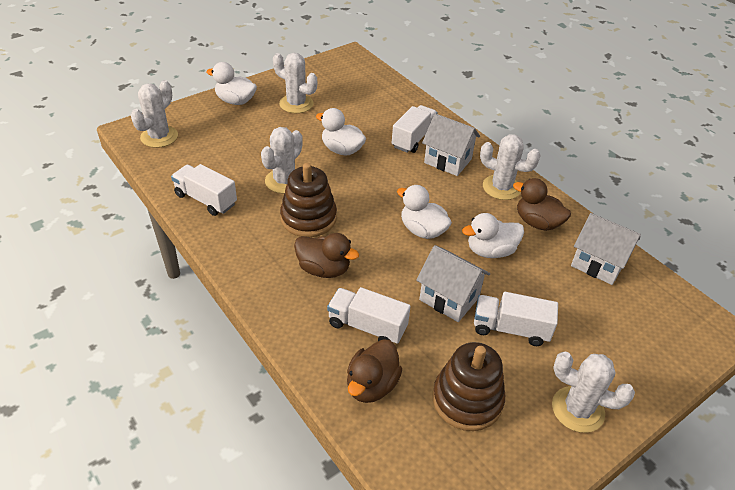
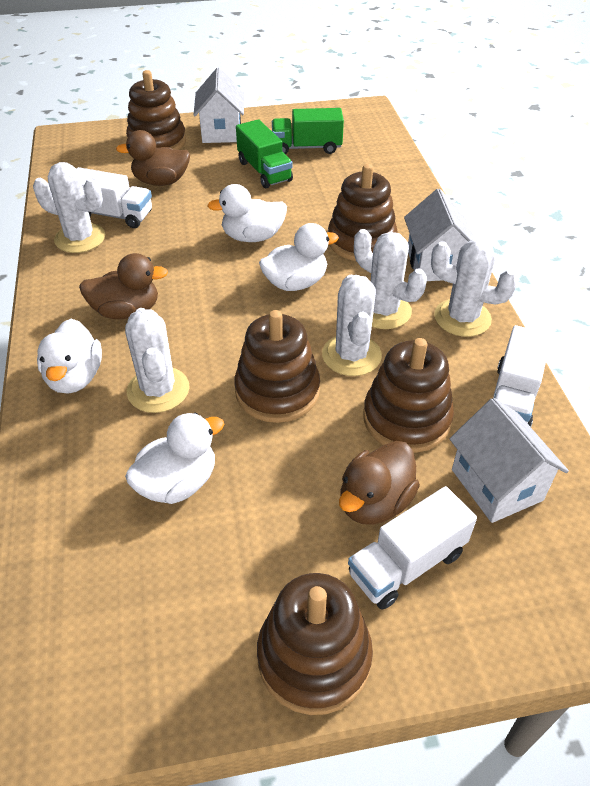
brown stacking toy: 2 -> 5
green truck: 0 -> 2
white truck: 4 -> 3

